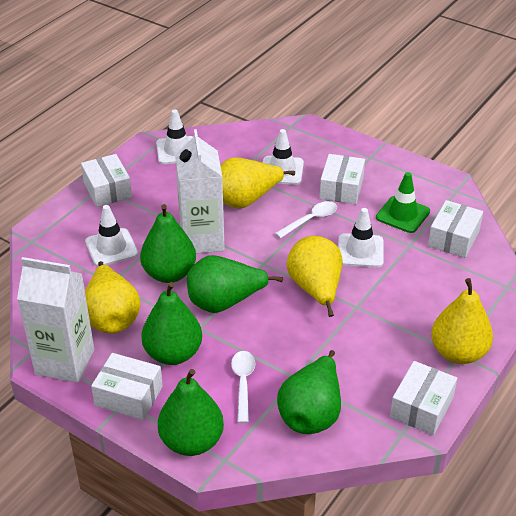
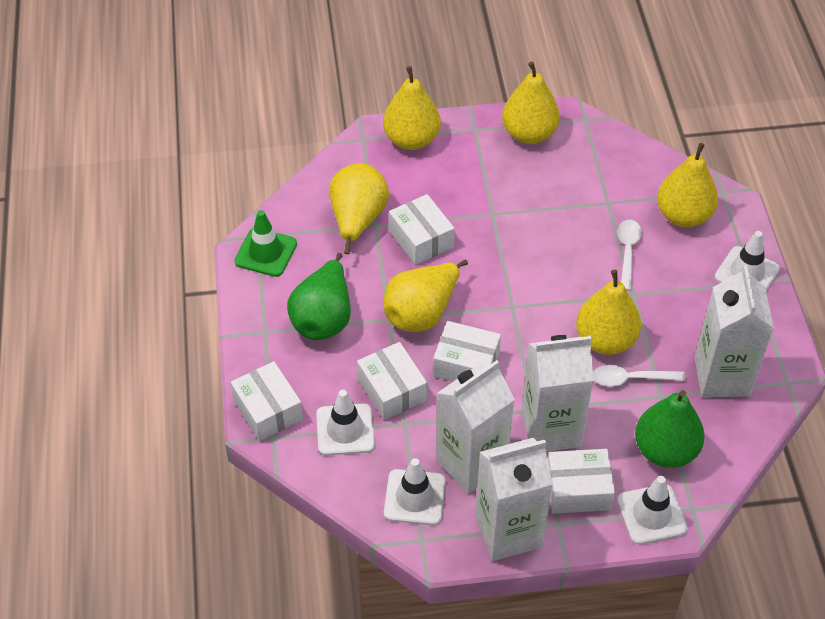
green pear: 5 -> 2
white carton: 2 -> 4
yellow pear: 4 -> 6

